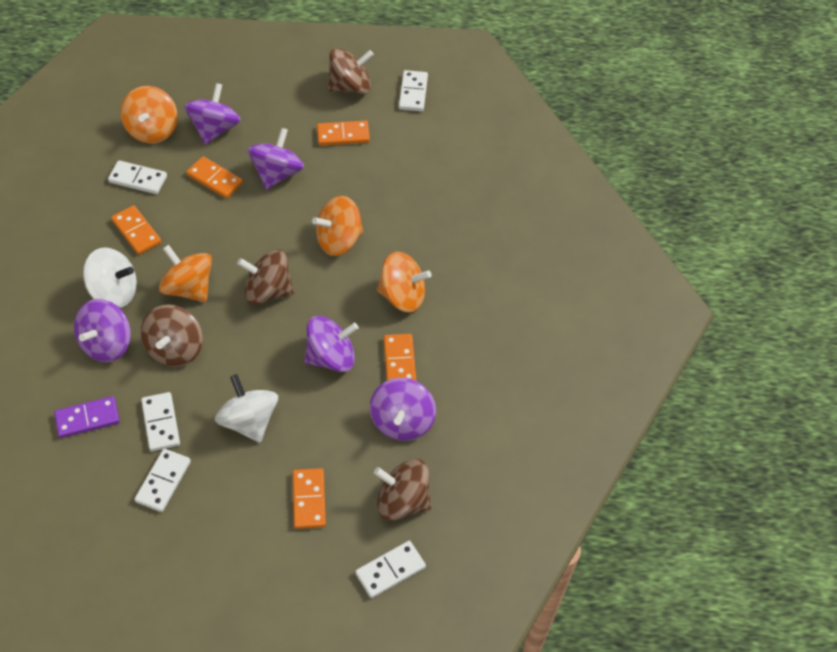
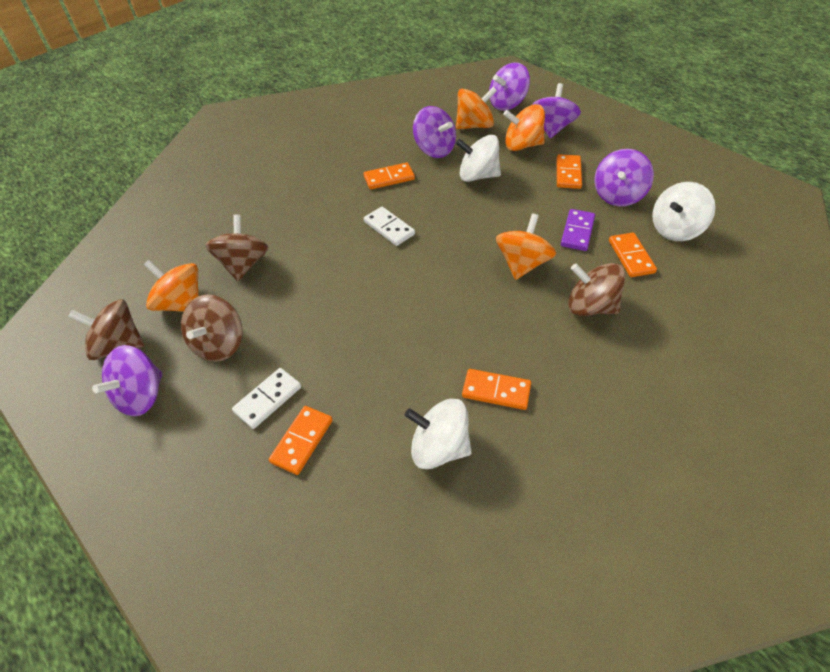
white domino: 5 -> 2
white spinning top: 2 -> 3

